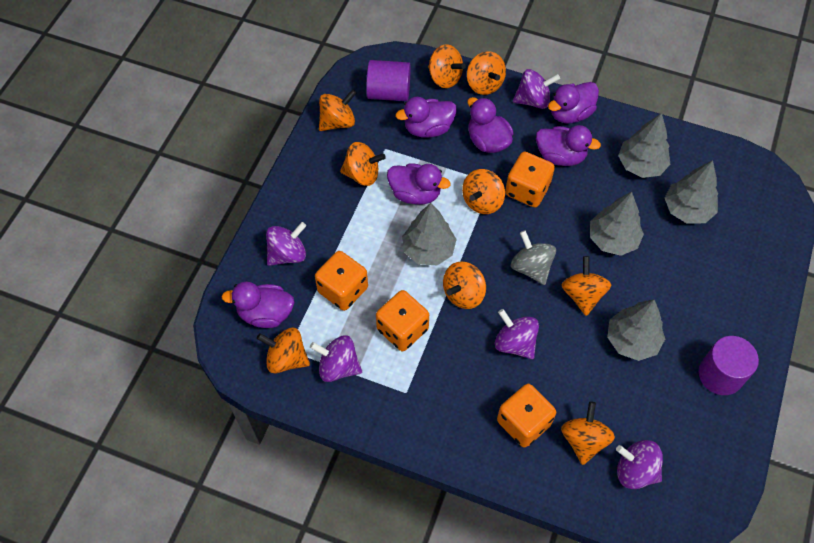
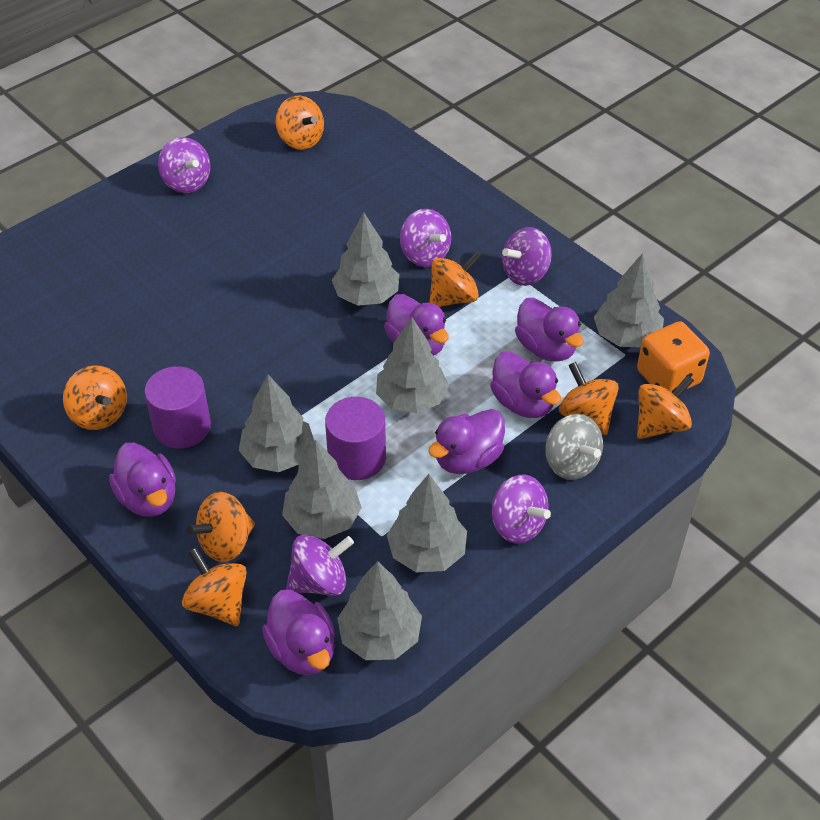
grey tree: 5 -> 7
orange dice: 4 -> 1
orange spinning top: 9 -> 7

